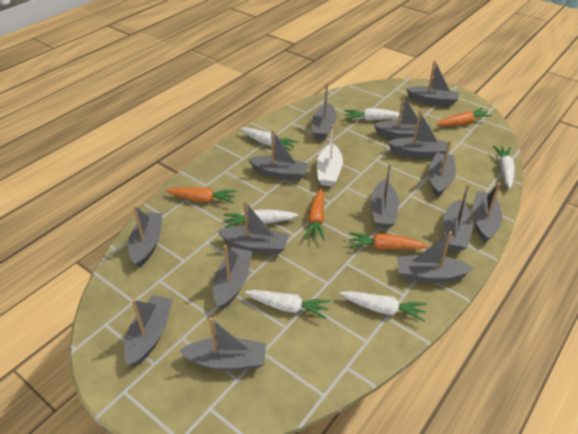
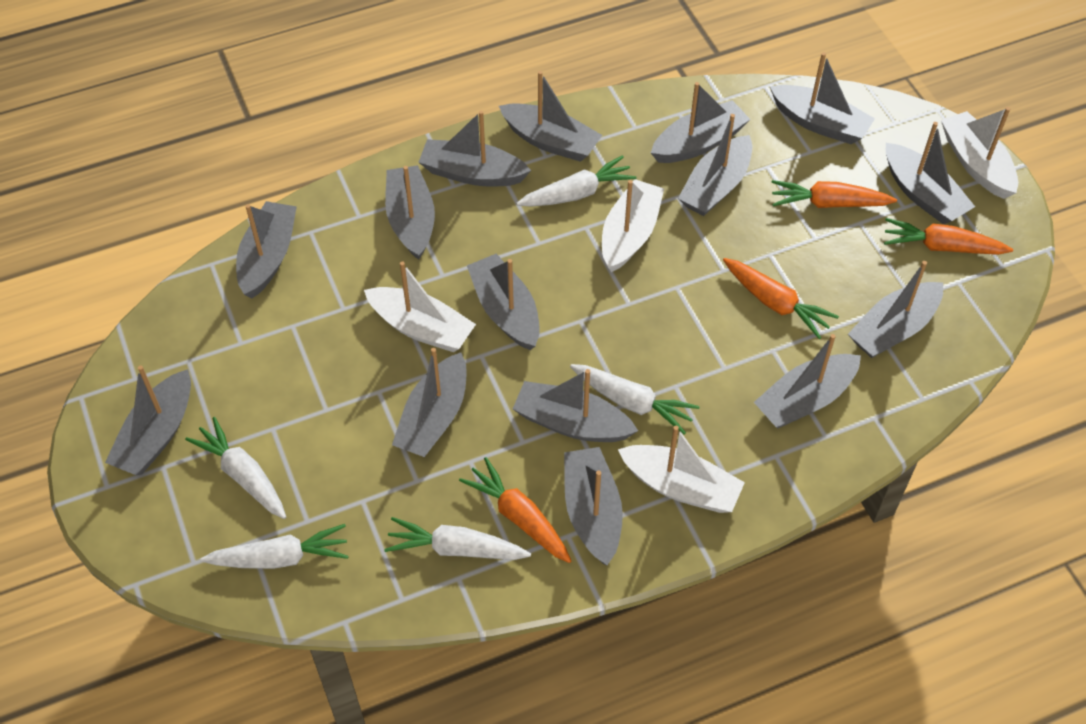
white boat: 1 -> 4
white carrot: 6 -> 5

